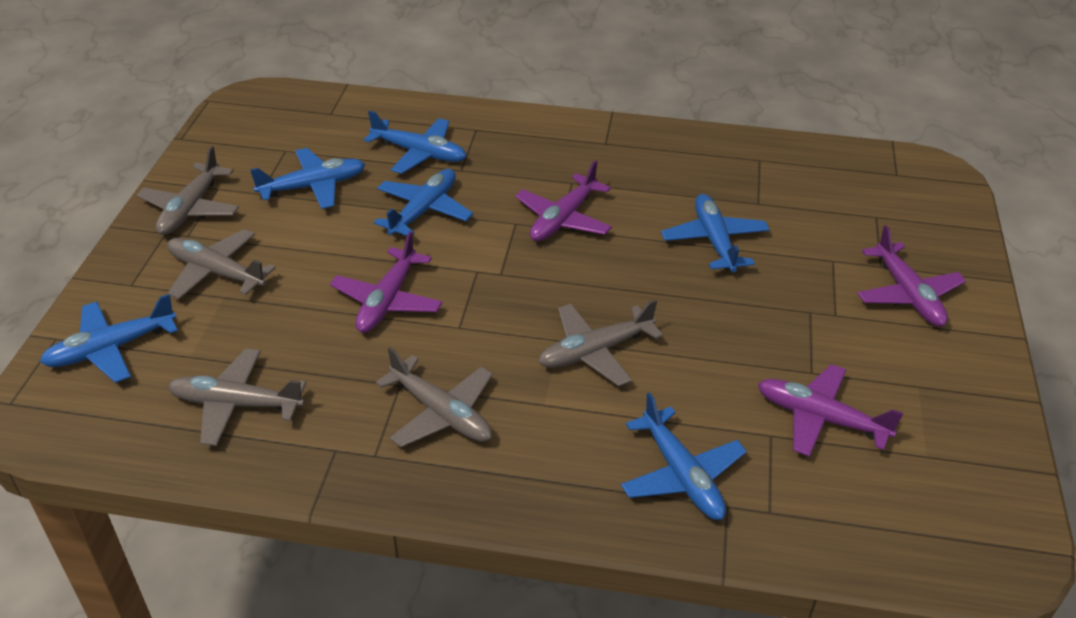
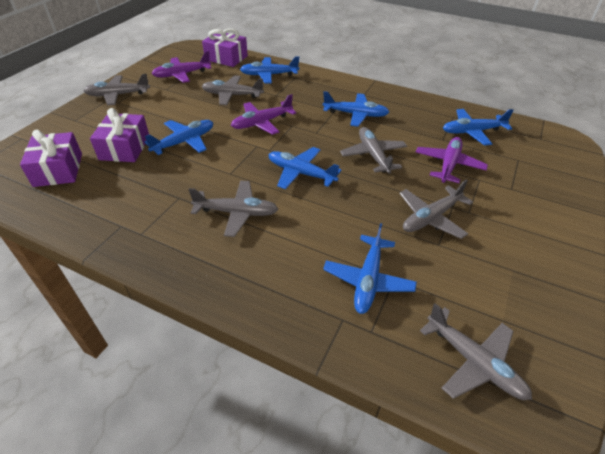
grey plane: 5 -> 6
purple gift: 0 -> 3
purple plane: 4 -> 3

